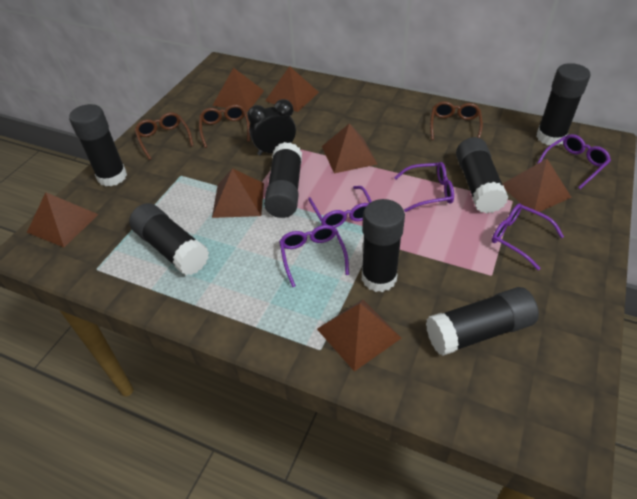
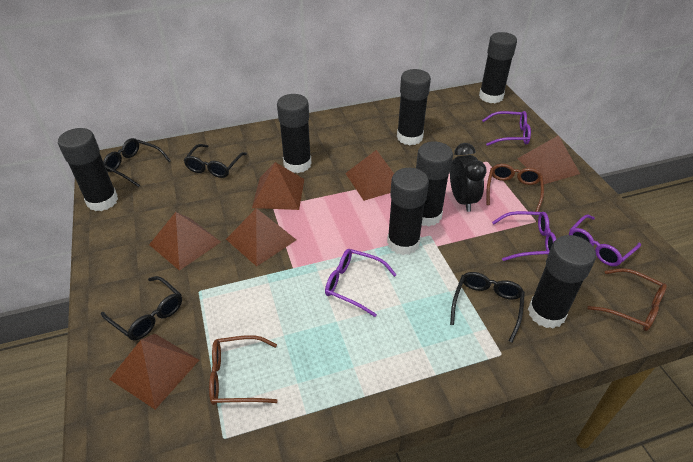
black glasses: 0 -> 4
brown pyramid: 7 -> 6
purple glasses: 5 -> 4

